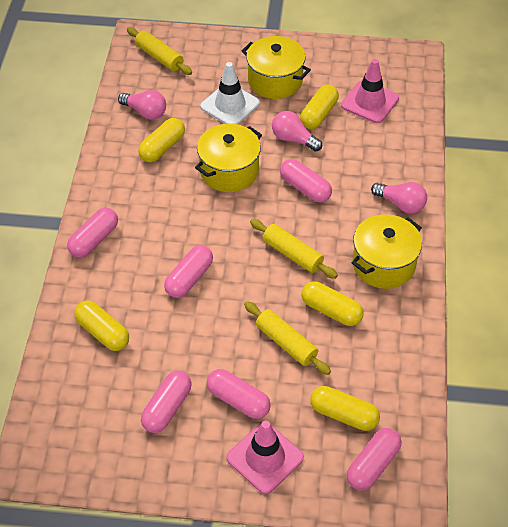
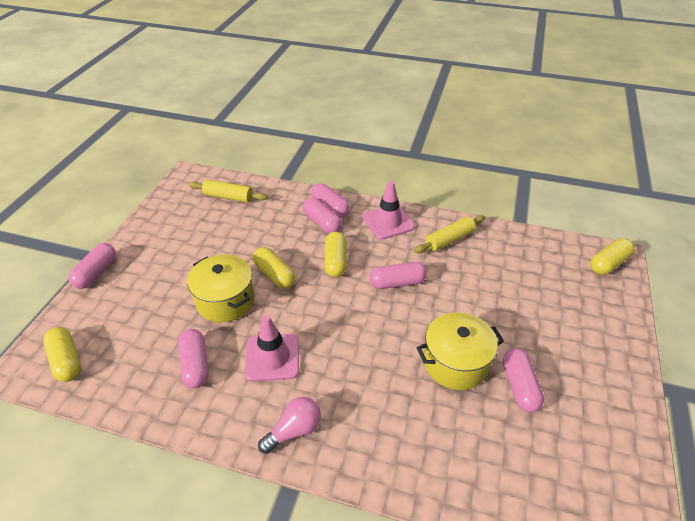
pink light bulb: 3 -> 1
white traffic cone: 1 -> 0
yellow capsule: 5 -> 4
yellow pot: 3 -> 2
yellow rolling pin: 3 -> 2

